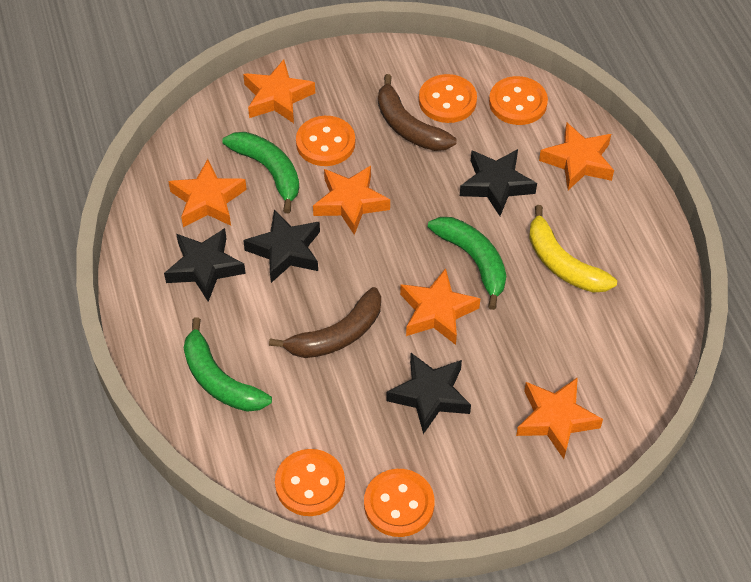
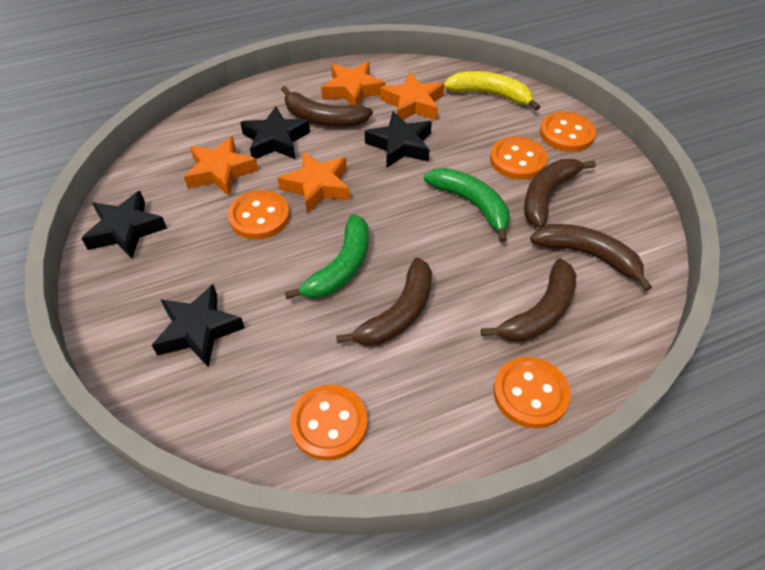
brown banana: 2 -> 5
green banana: 3 -> 2
orange star: 6 -> 4

